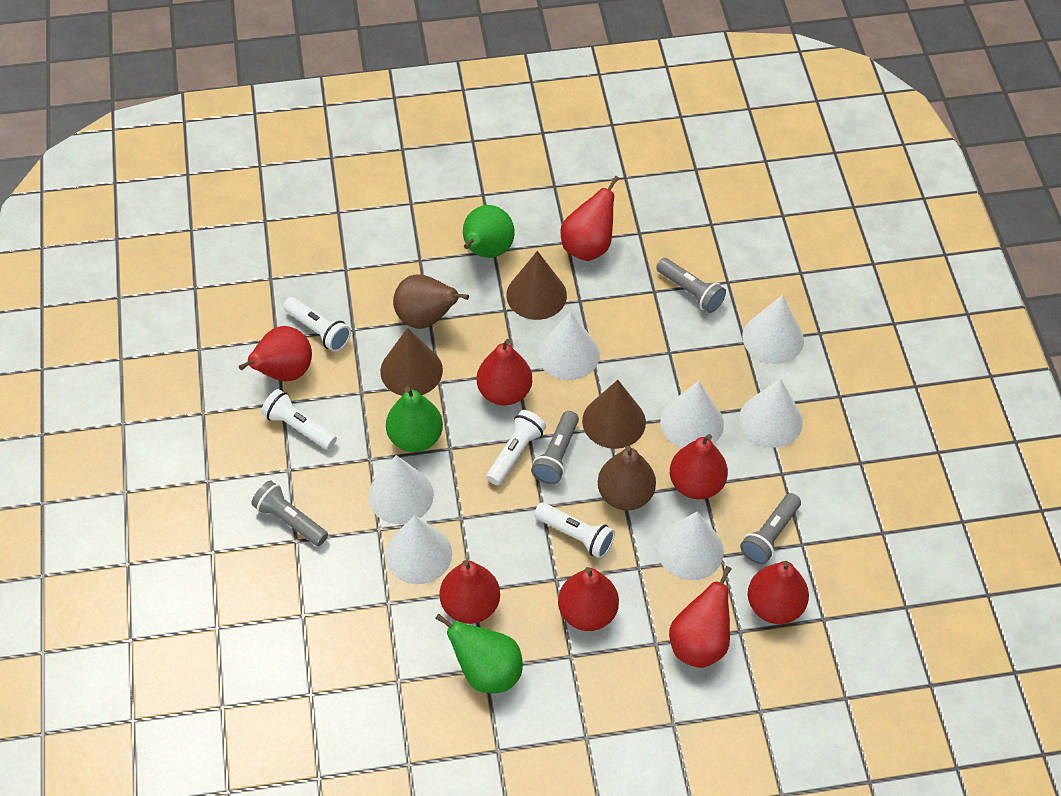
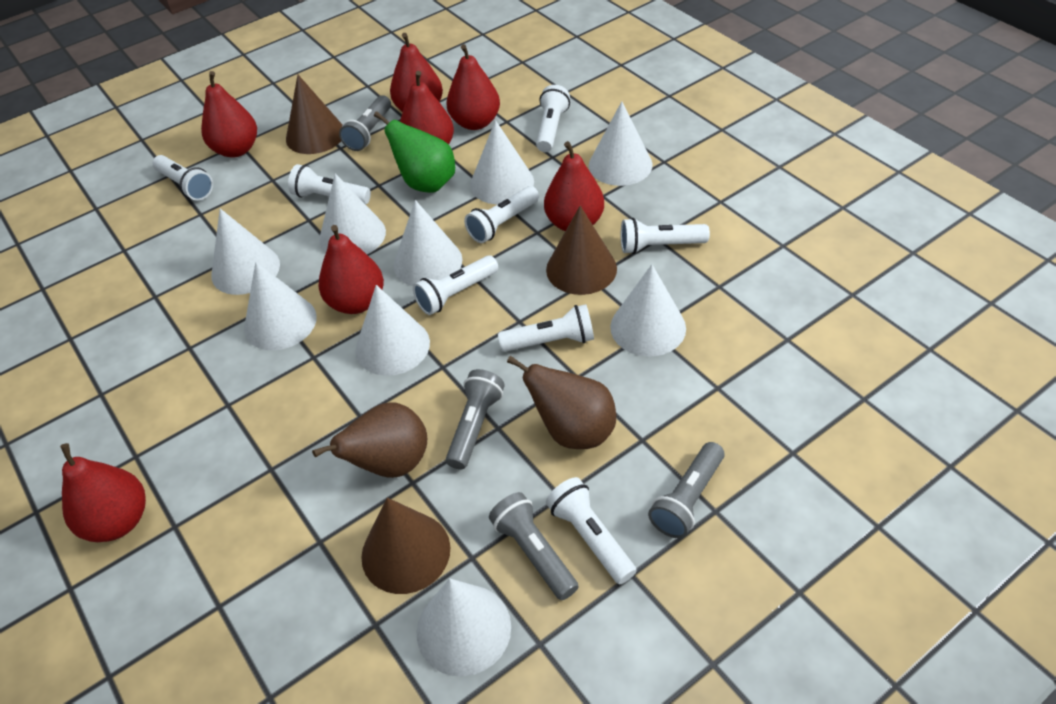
green pear: 3 -> 1
red pear: 8 -> 7
white cone: 7 -> 9
white flashlight: 4 -> 8

